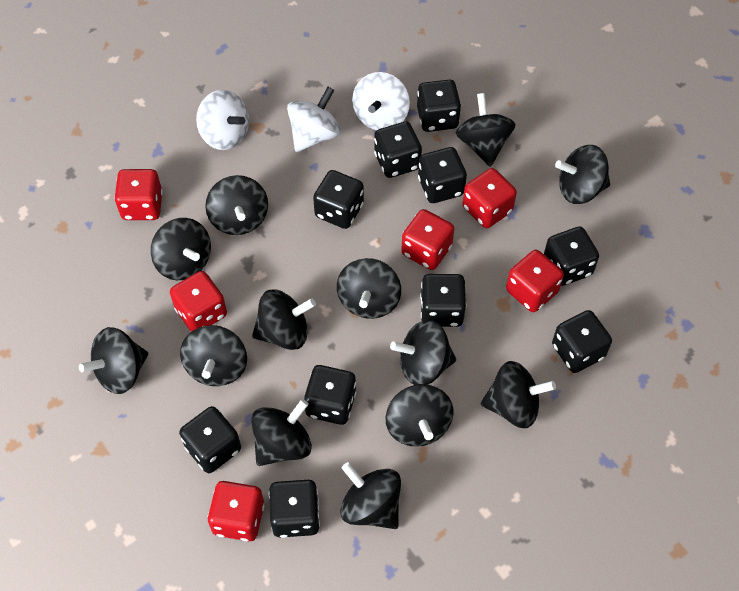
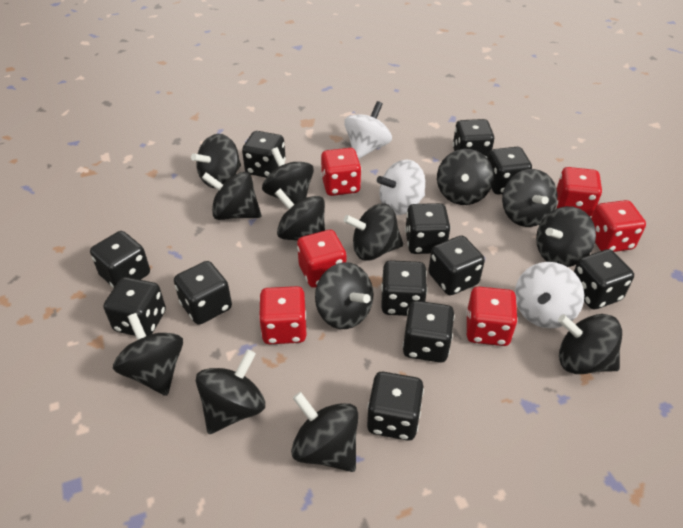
black dice: 10 -> 12

